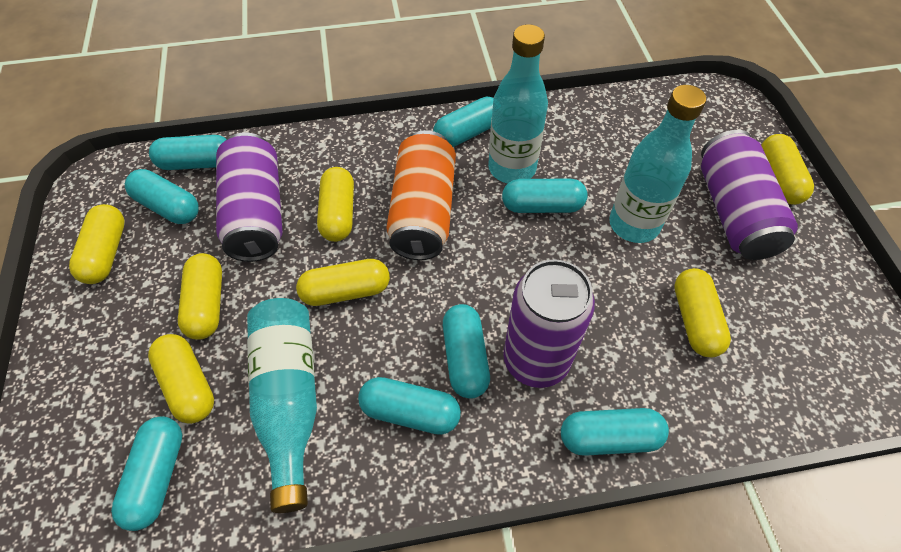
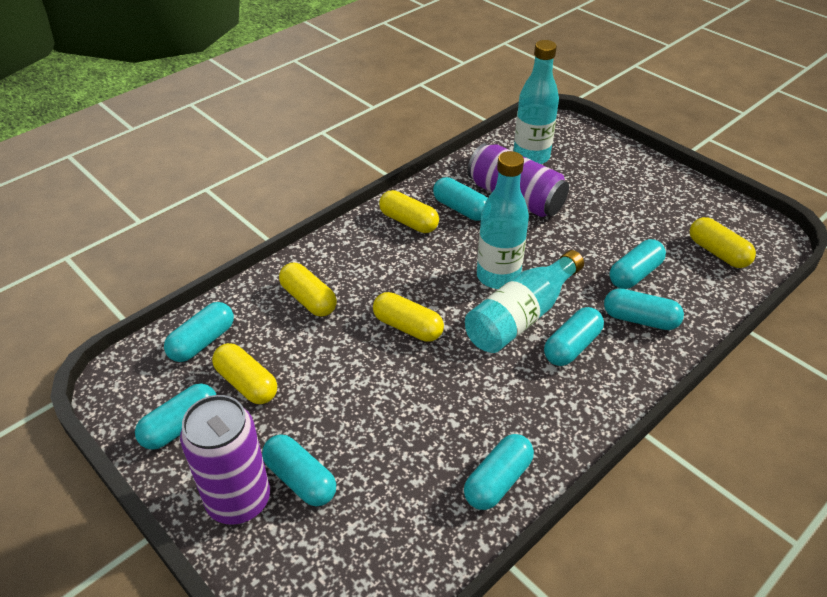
orange can: 1 -> 0
purple can: 3 -> 2
yellow capsule: 7 -> 5

